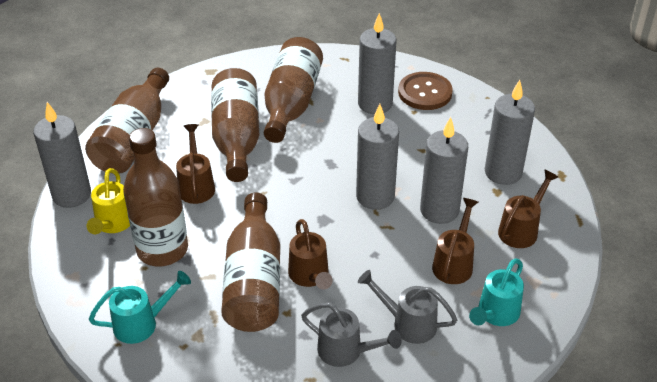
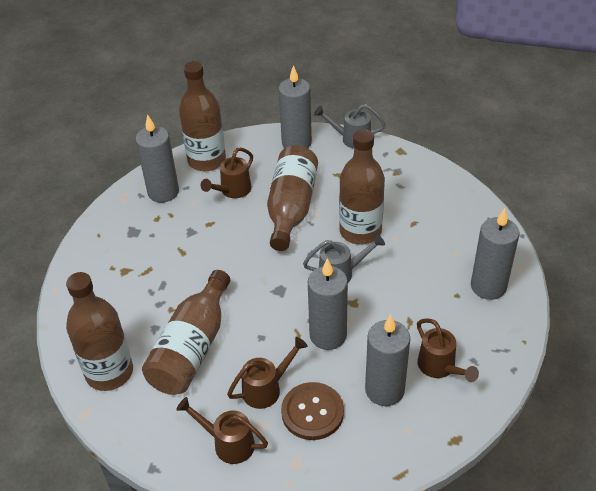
turquoise watering can: 2 -> 0
yellow watering can: 1 -> 0

